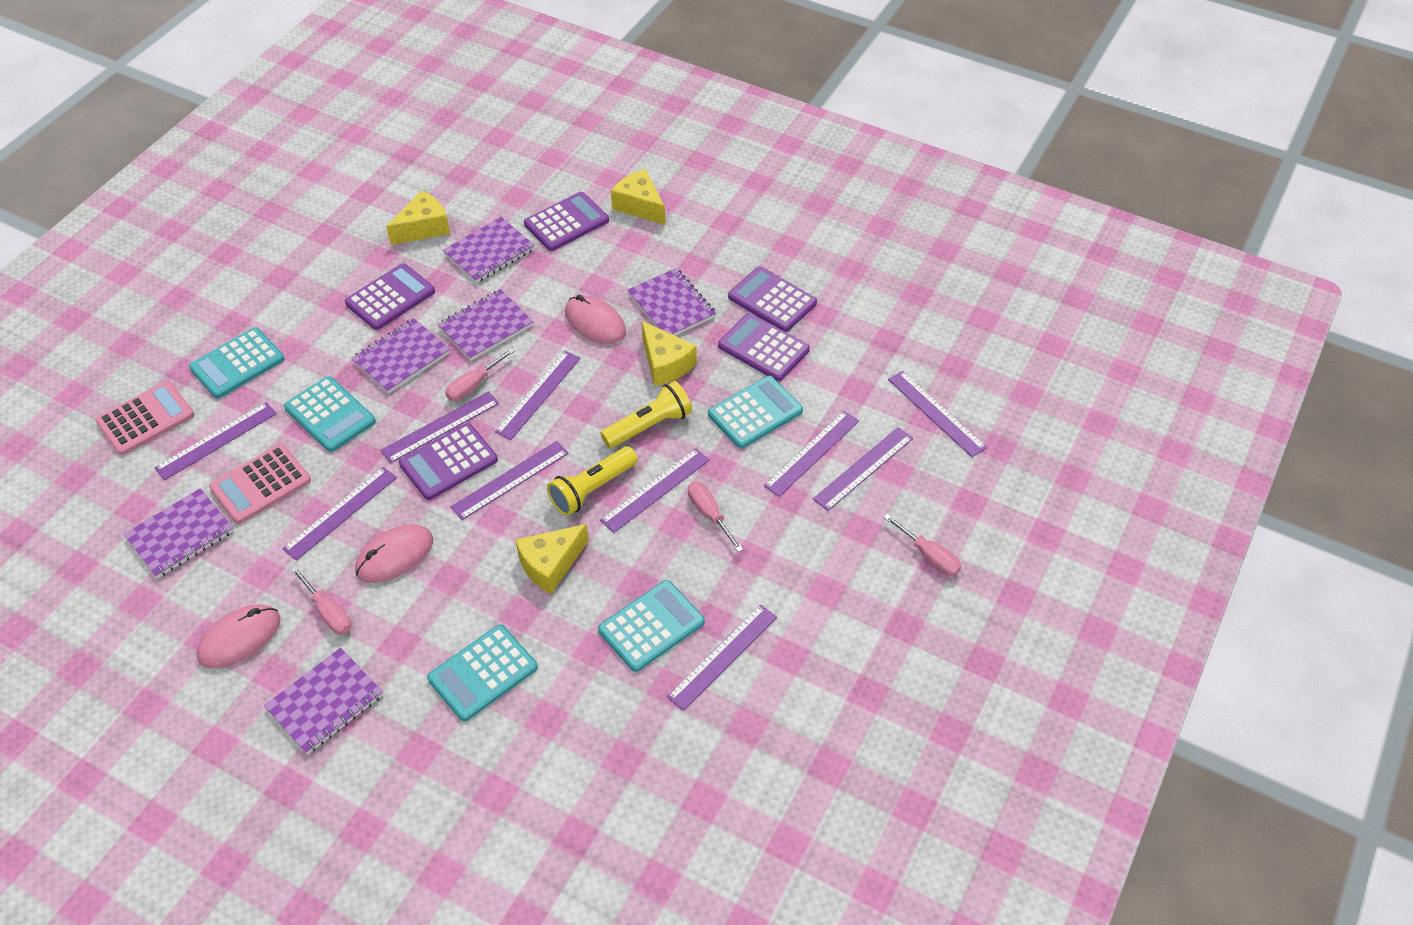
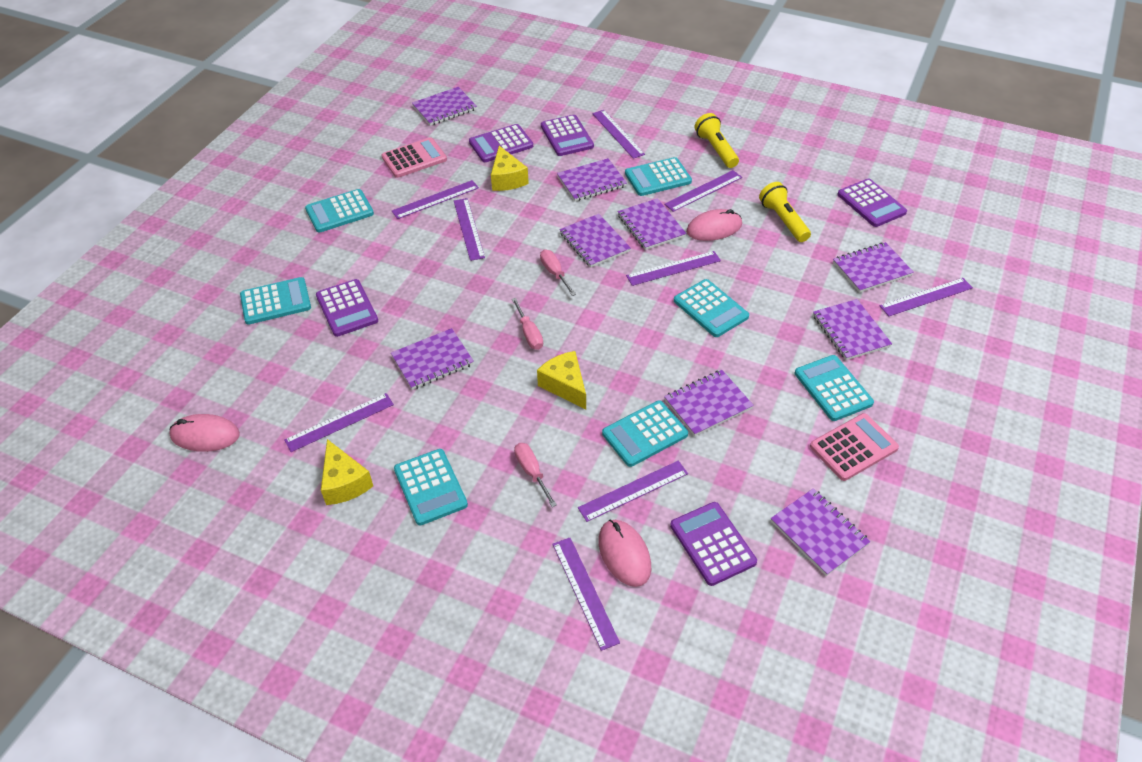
pink screwdriver: 4 -> 3
purple notebook: 6 -> 9
purple ruler: 10 -> 9
turquoise calculator: 5 -> 7
yellow cheese: 4 -> 3

